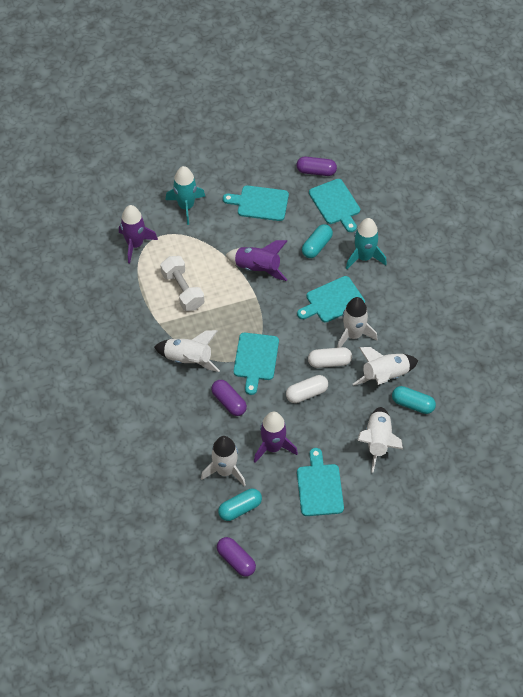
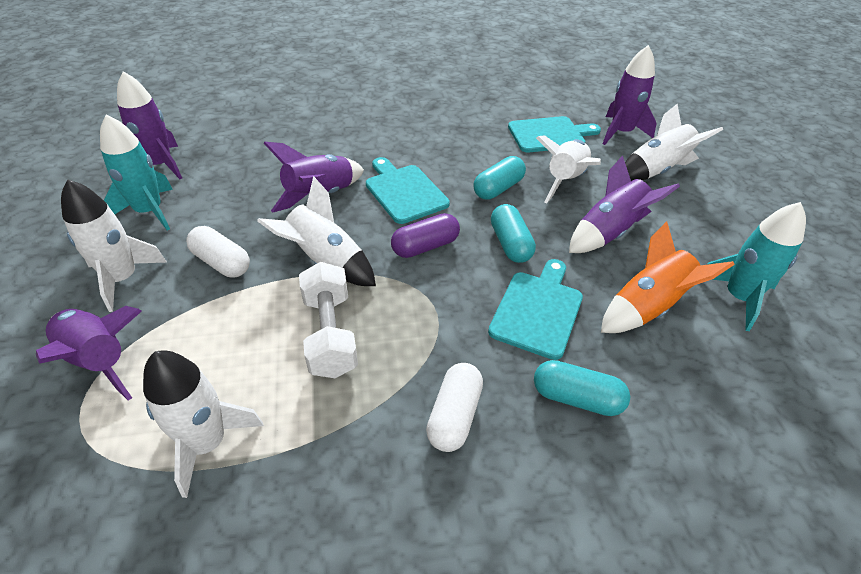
orange rocket: 0 -> 1
purple capsule: 3 -> 1
purple rocket: 3 -> 5
turquoise cutting board: 5 -> 3

